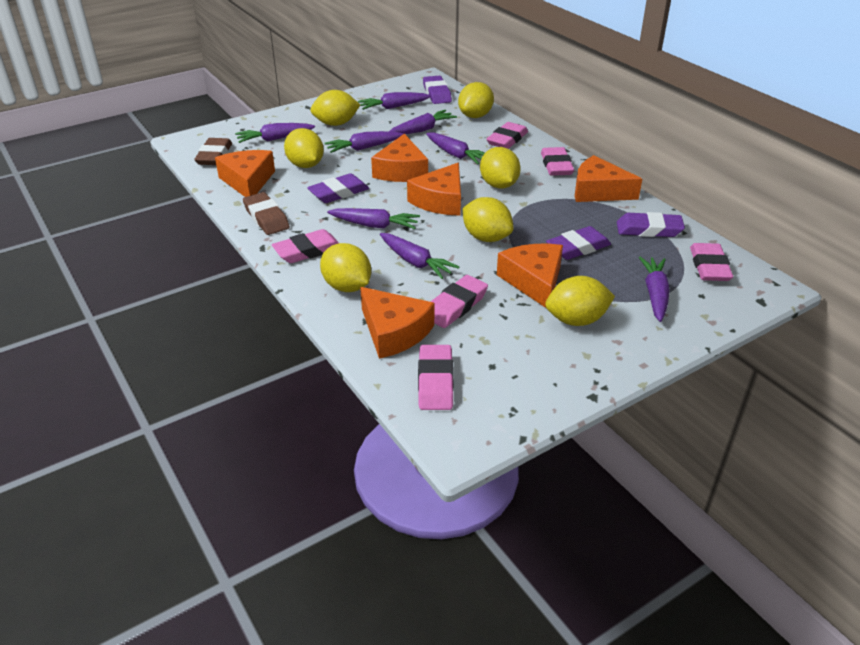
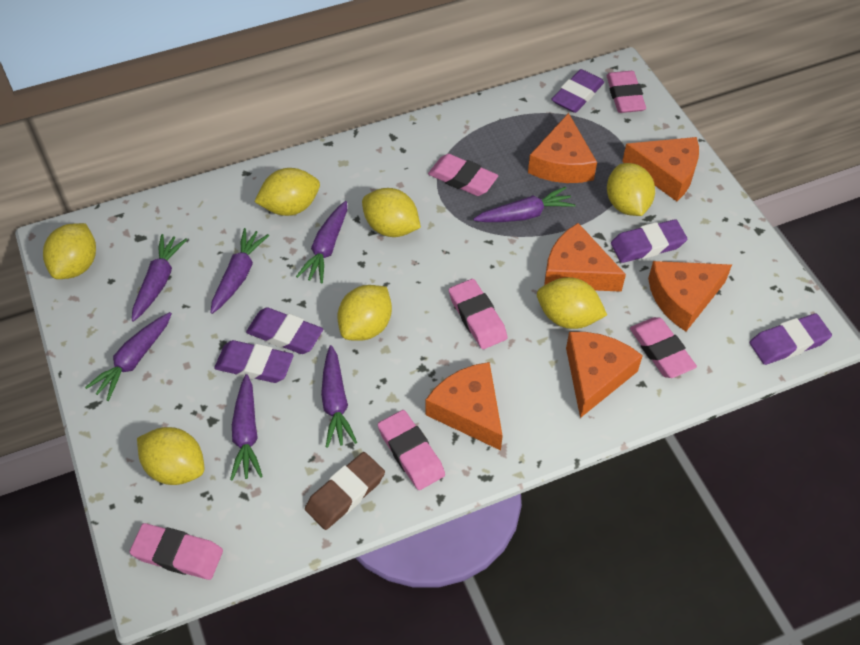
brown eraser: 2 -> 1
purple carrot: 8 -> 7
purple eraser: 4 -> 5

